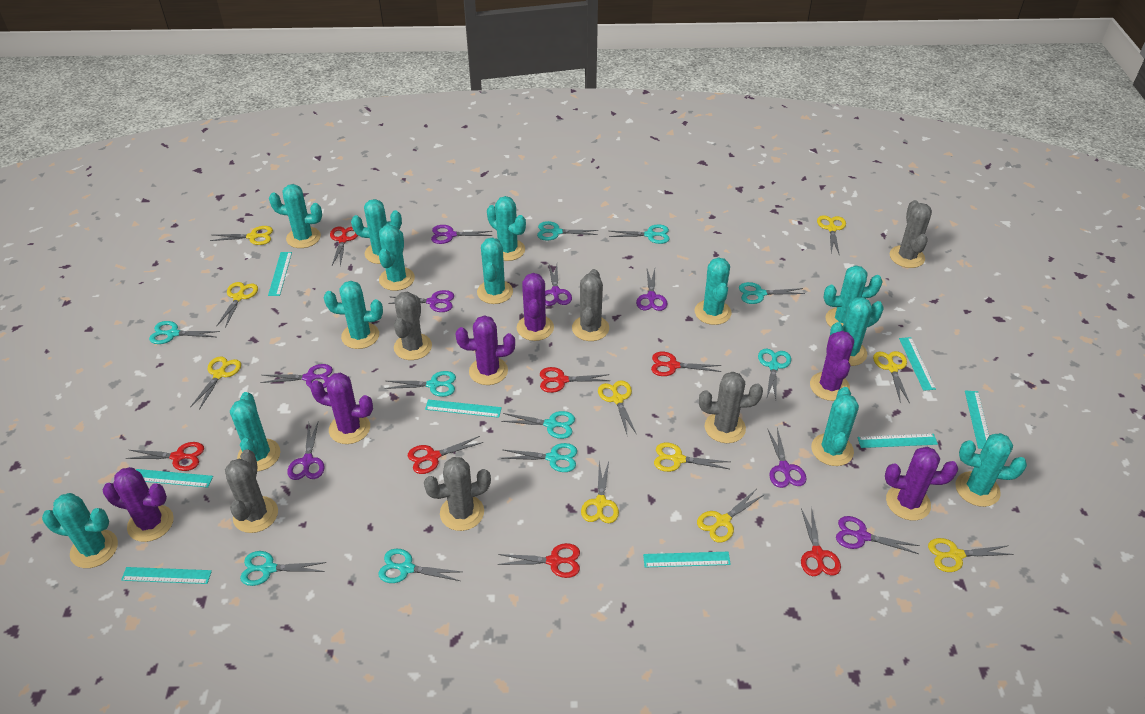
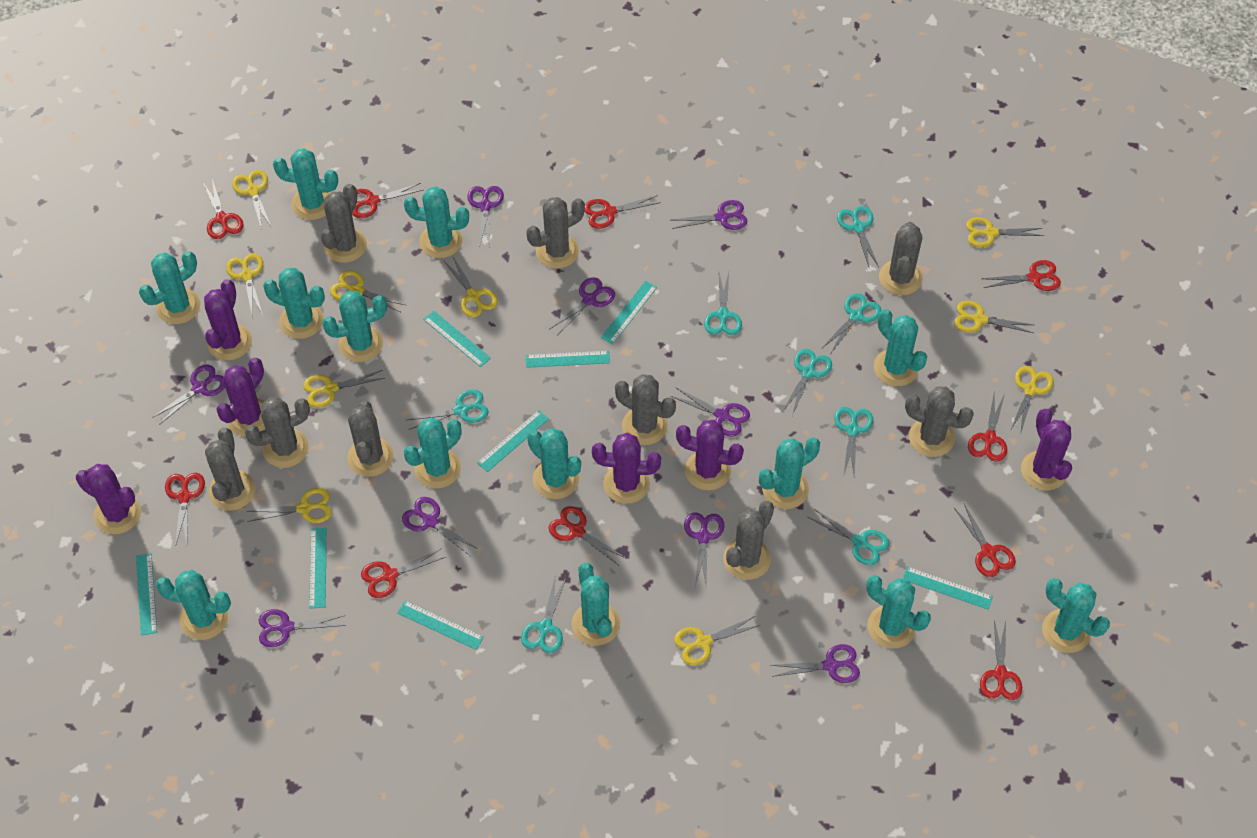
grey cactus: 6 -> 9
purple scissors: 8 -> 9
red scissors: 7 -> 10
turquoise scissors: 10 -> 8

